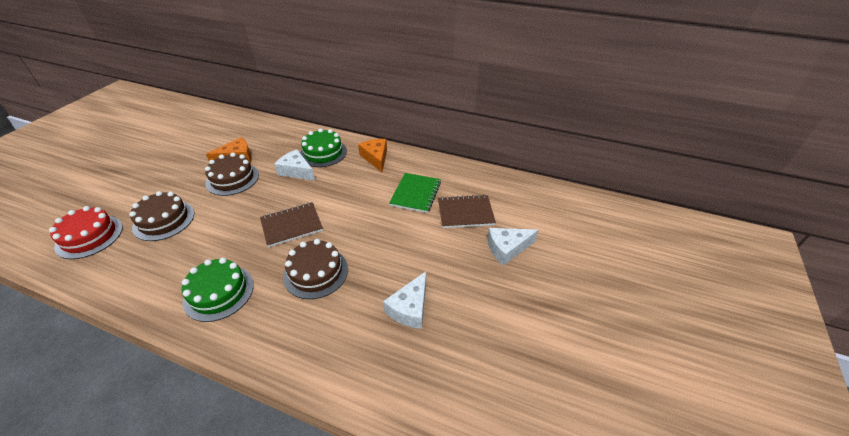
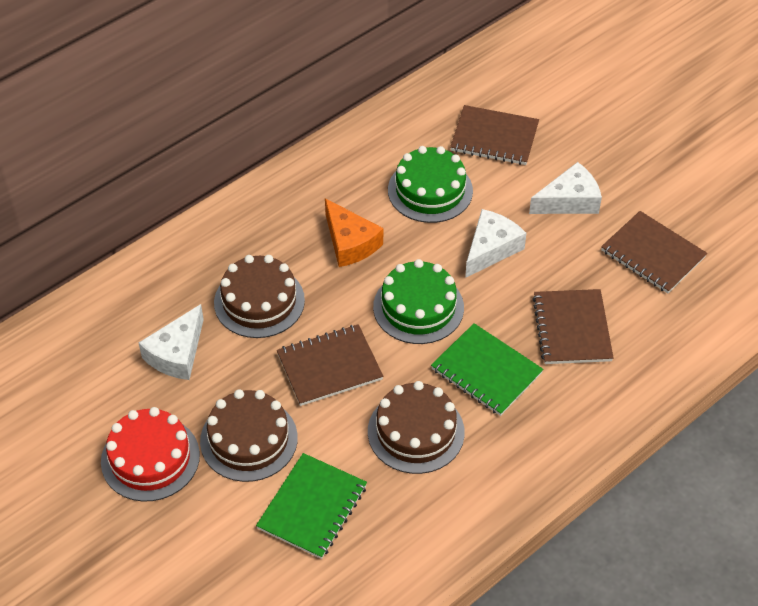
brown notebook: 2 -> 4
green notebook: 1 -> 2
orange cheese: 2 -> 1

